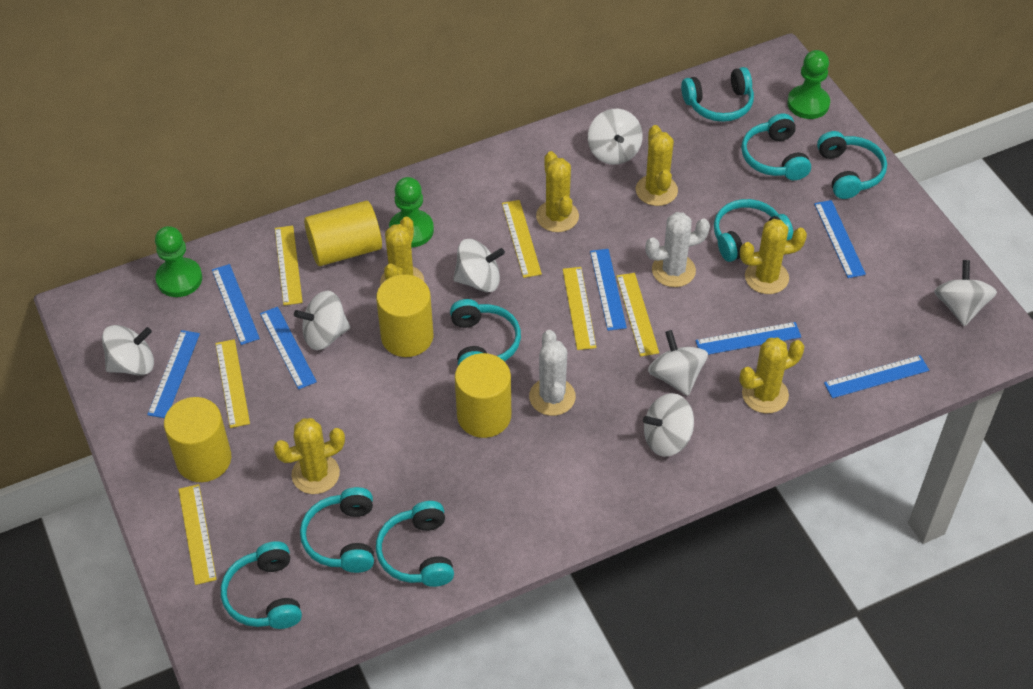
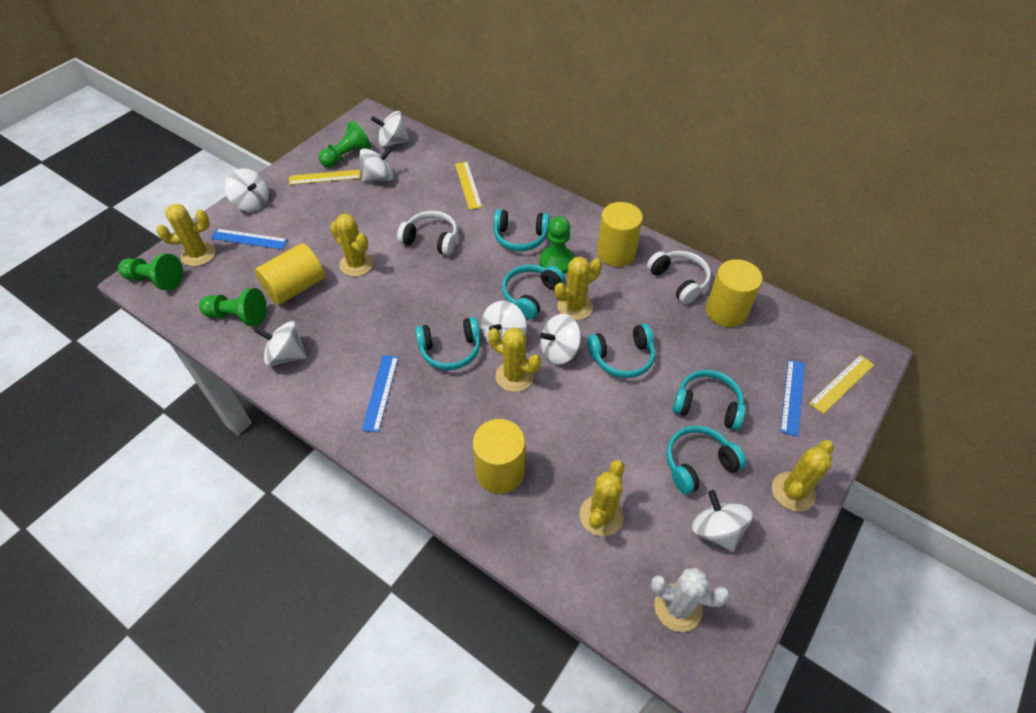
blue ruler: 7 -> 3
green pawn: 3 -> 4
turquoise headphones: 8 -> 6
white cactus: 2 -> 1
white headphones: 0 -> 2
yellow ruler: 6 -> 3

